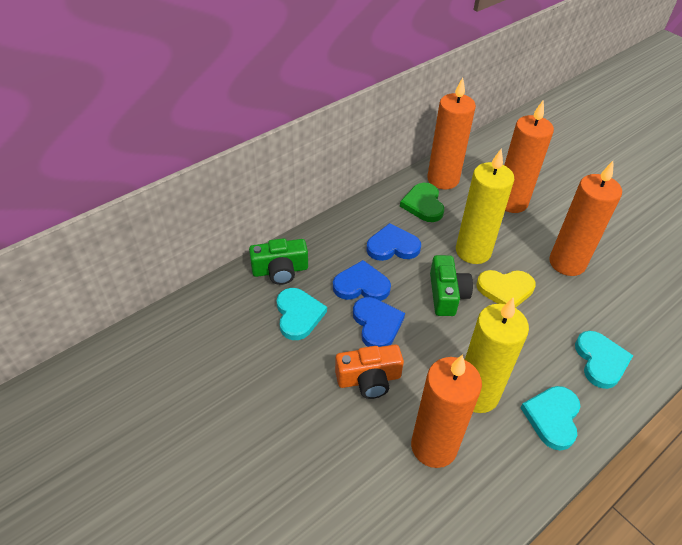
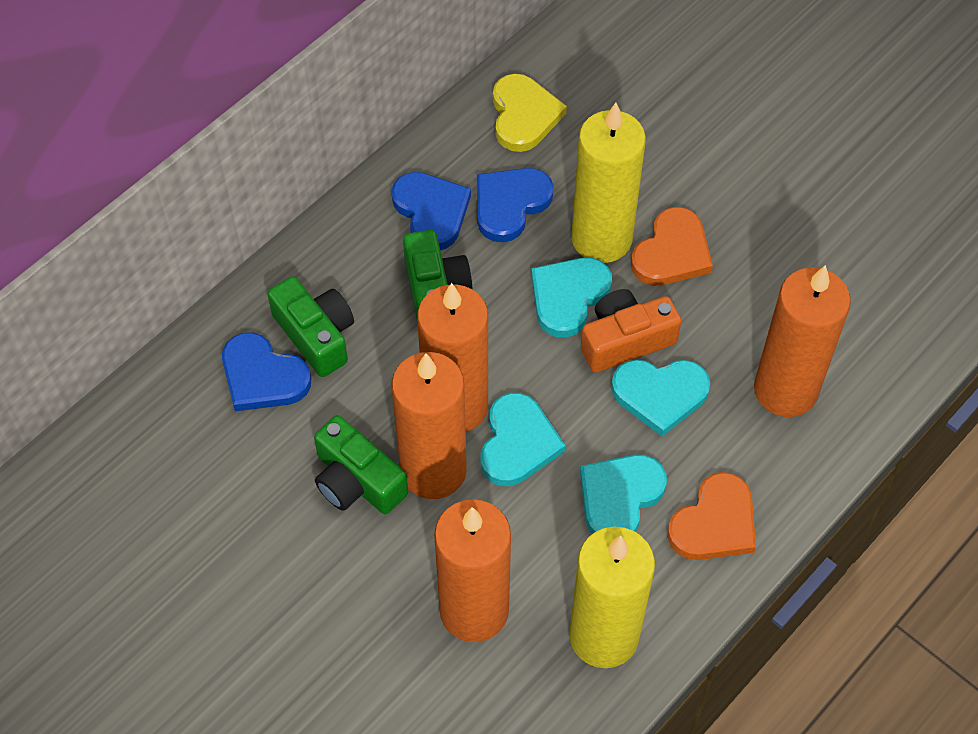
green camera: 2 -> 3
green heart: 1 -> 0
orange heart: 0 -> 2
turquoise heart: 3 -> 4

